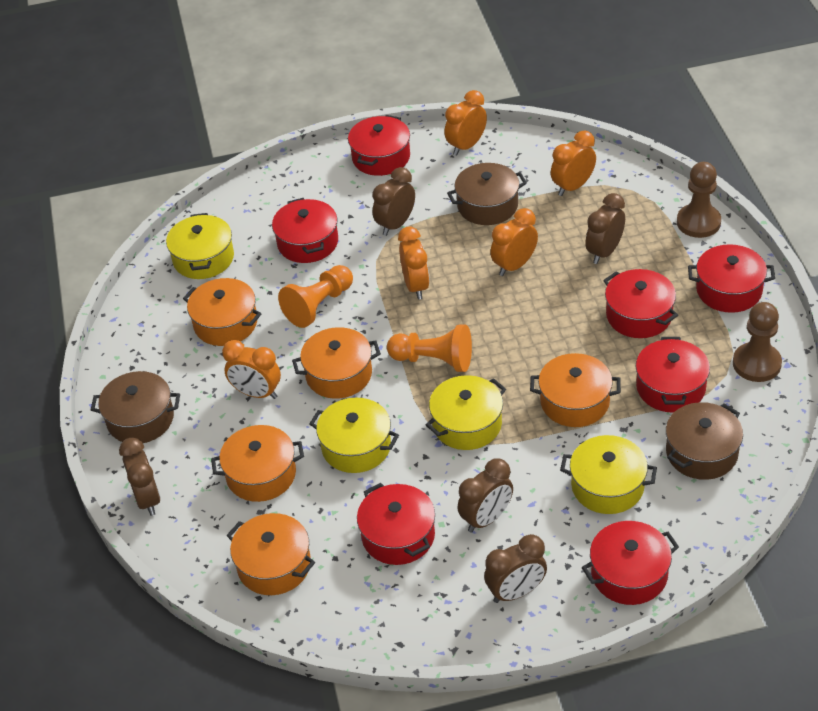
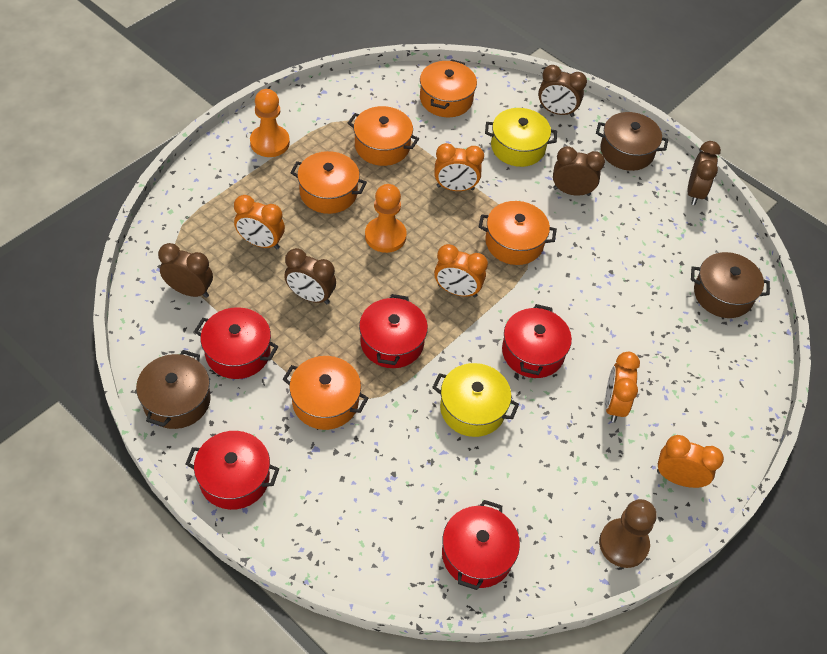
brown pawn: 2 -> 1
red pot: 7 -> 5
yellow pot: 4 -> 2

